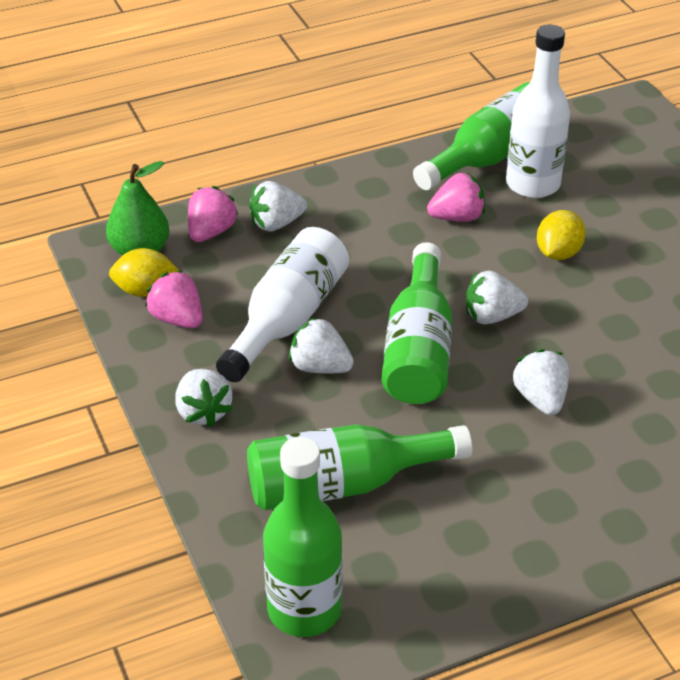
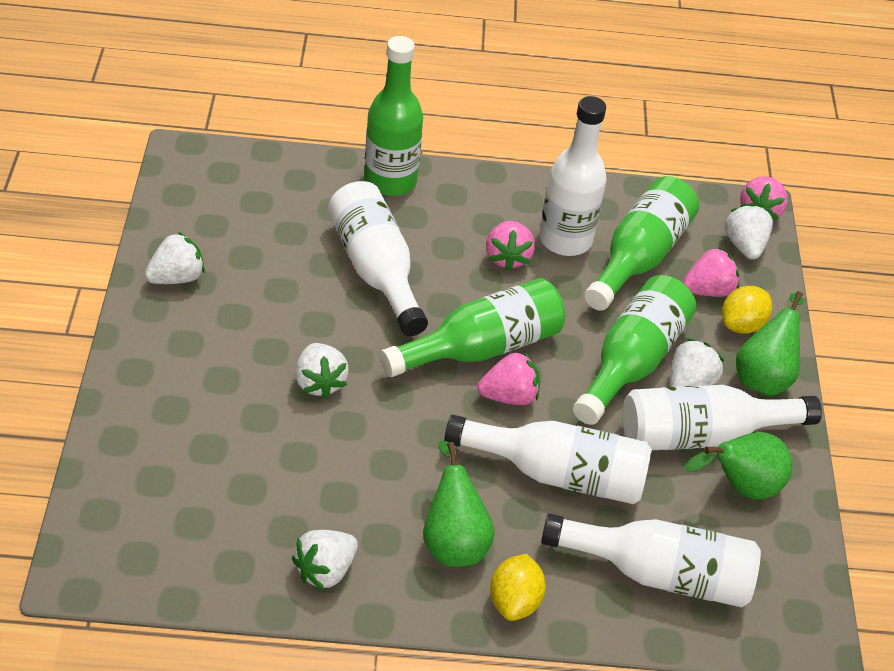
green pear: 1 -> 3
pink strawberry: 3 -> 4
white bottle: 2 -> 5

